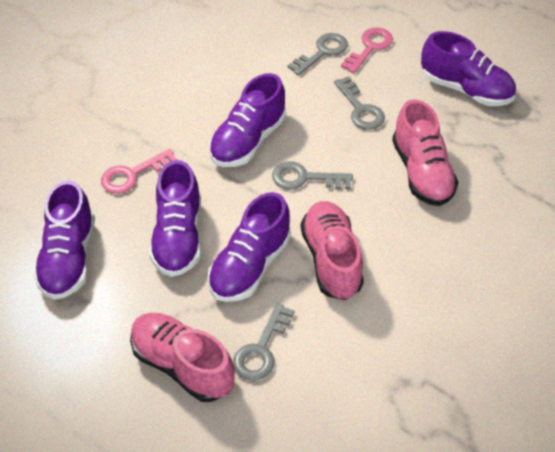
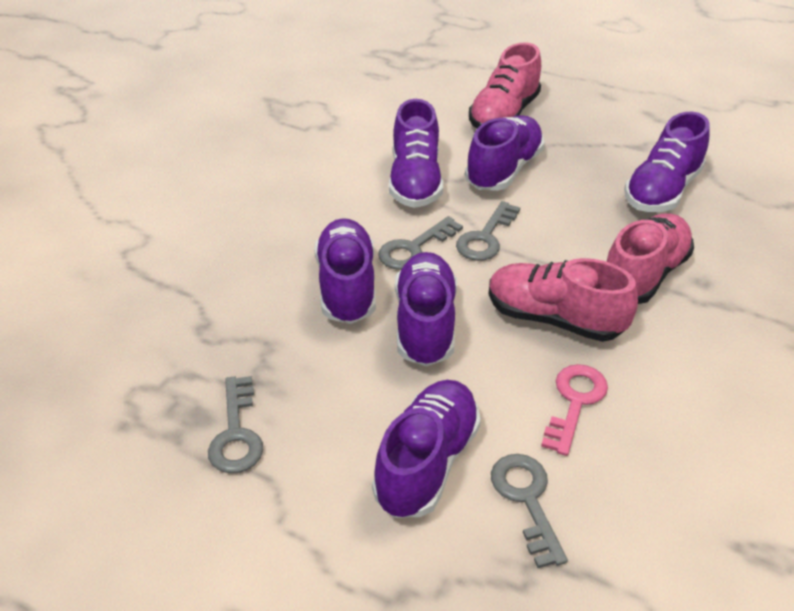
pink key: 2 -> 1
purple shoe: 5 -> 6

